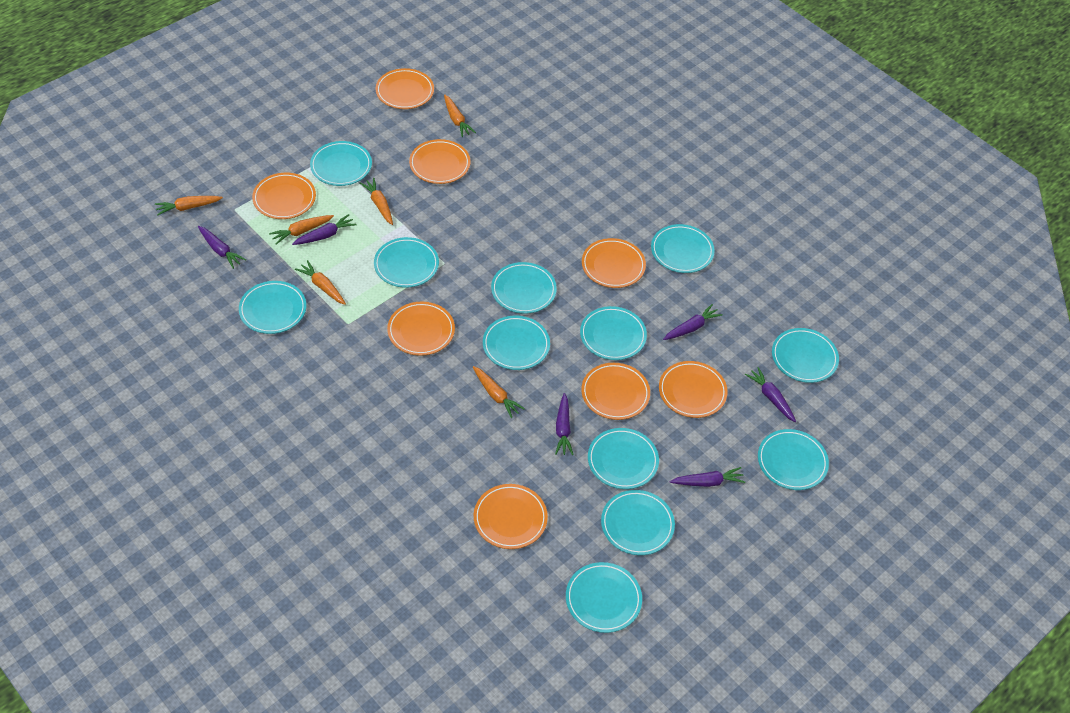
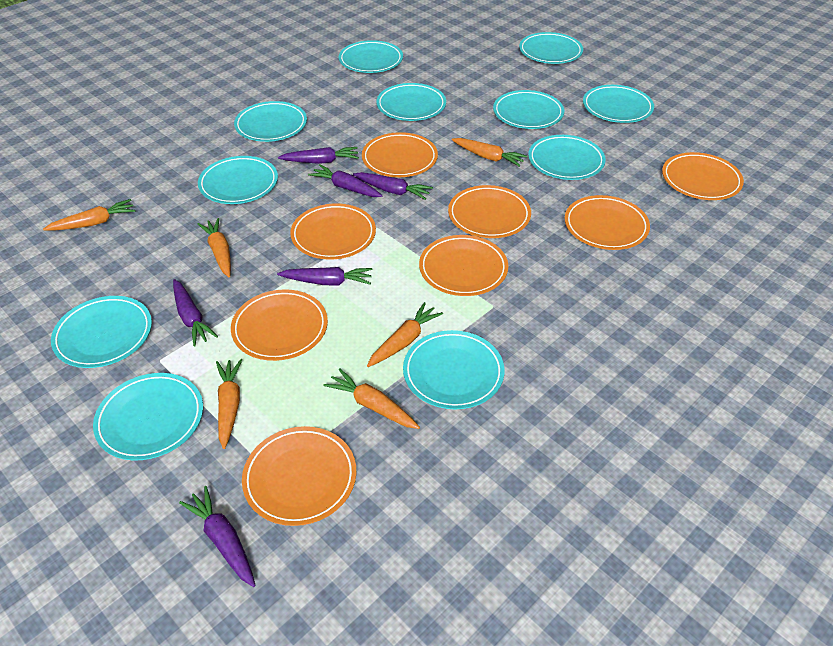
turquoise plate: 12 -> 11

